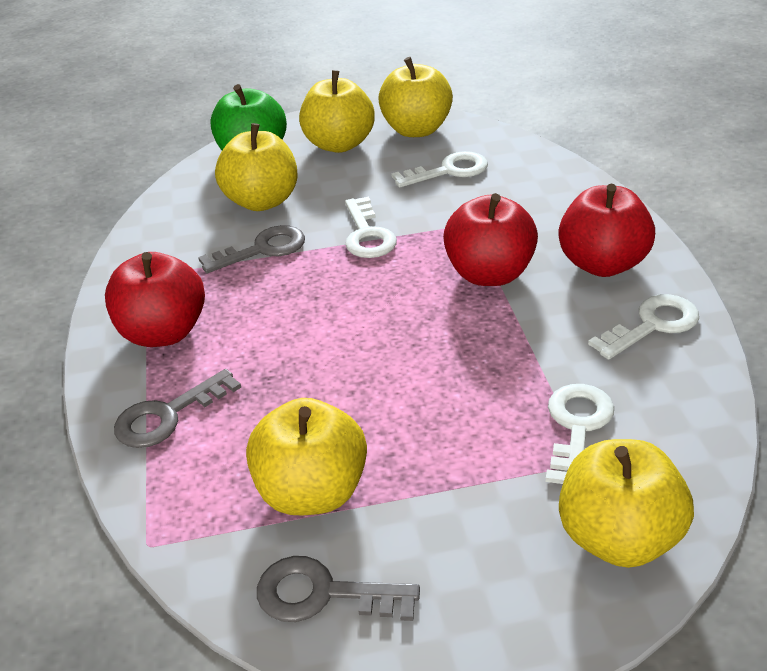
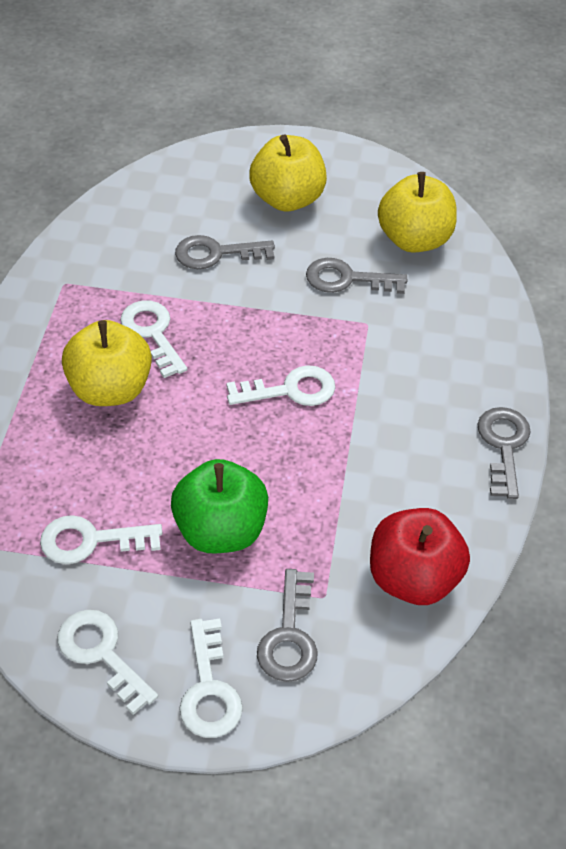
grey key: 3 -> 4
red apple: 3 -> 1
white key: 4 -> 5
yellow apple: 5 -> 3

